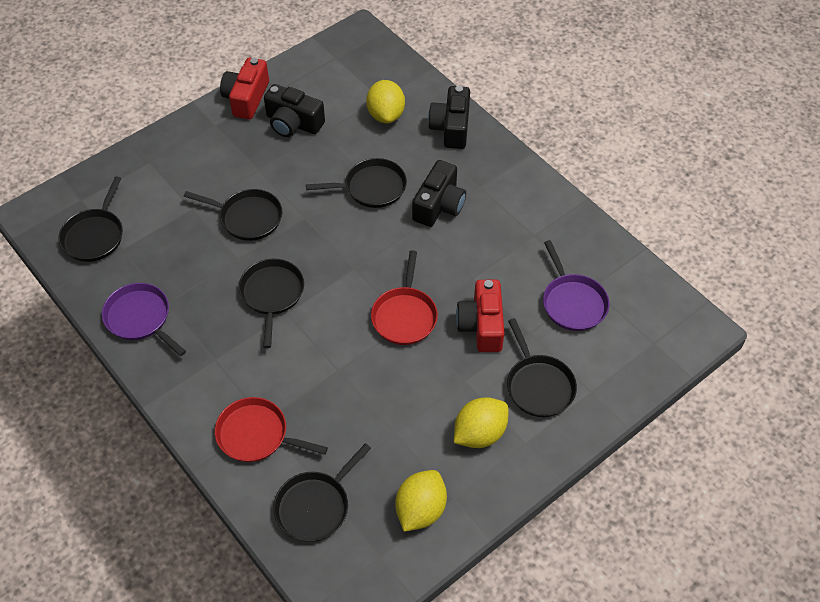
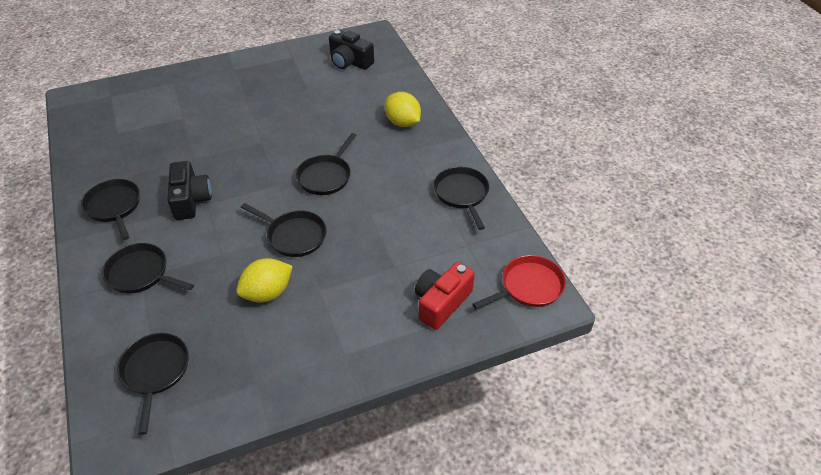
black camera: 3 -> 2
purple pan: 2 -> 0
red camera: 2 -> 1
red pan: 2 -> 1
yellow lemon: 3 -> 2

